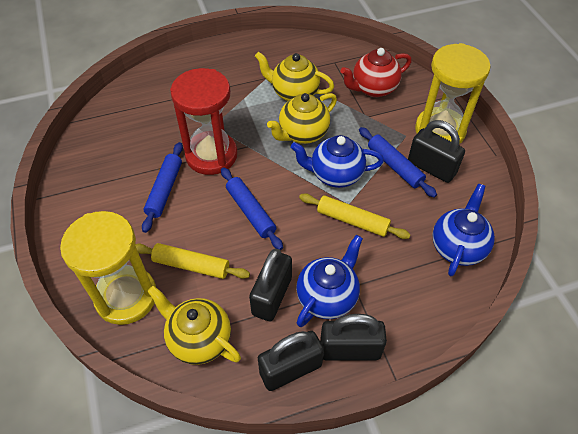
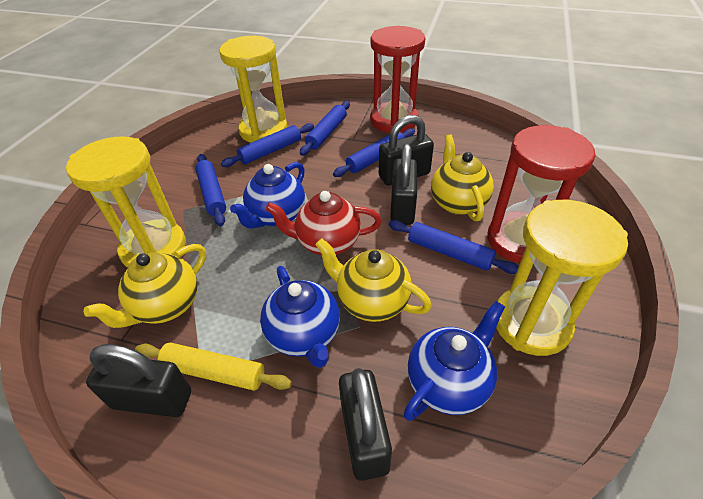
blue rolling pin: 3 -> 5
red hourglass: 1 -> 2
yellow hourglass: 2 -> 3
yellow rolling pin: 2 -> 1

